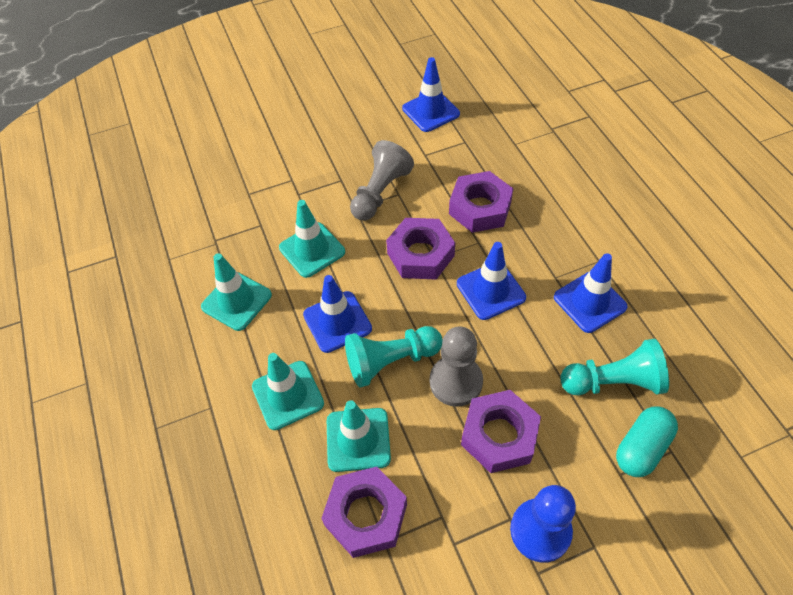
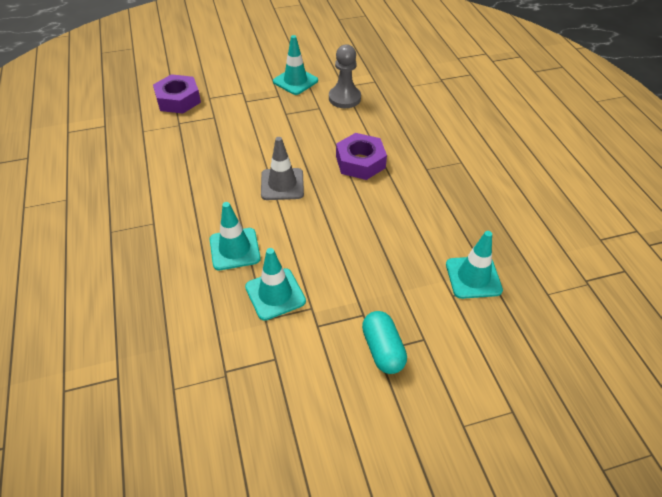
blue pawn: 1 -> 0
blue traffic cone: 4 -> 0
grey pawn: 2 -> 1
grey traffic cone: 0 -> 1
purple nut: 4 -> 2
turquoise pawn: 2 -> 0

